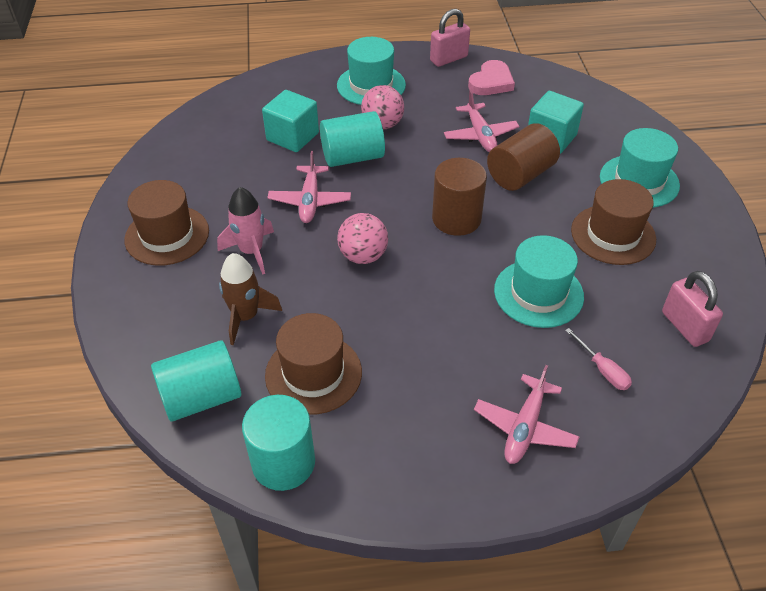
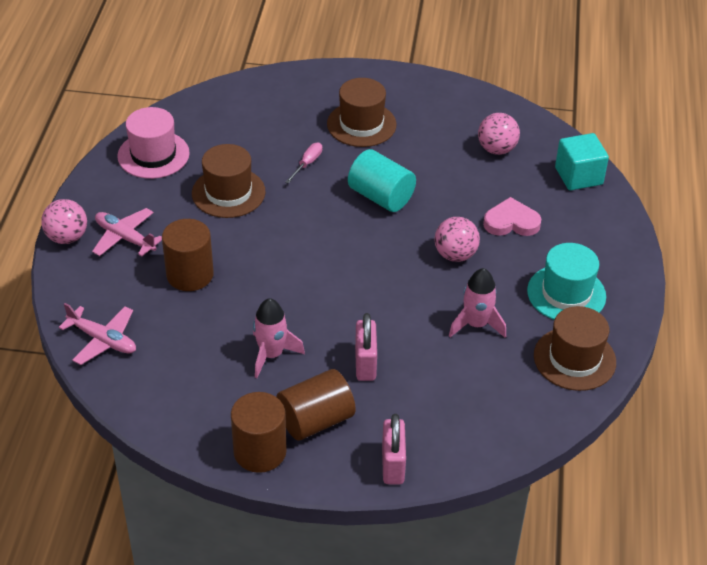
brown cylinder: 2 -> 3
brown rocket: 1 -> 0
pink ball: 2 -> 3
pink hat: 0 -> 1
pink plane: 3 -> 2
pink rocket: 1 -> 2
turquoise cube: 2 -> 1
turquoise cylinder: 3 -> 1
turquoise hat: 3 -> 1

